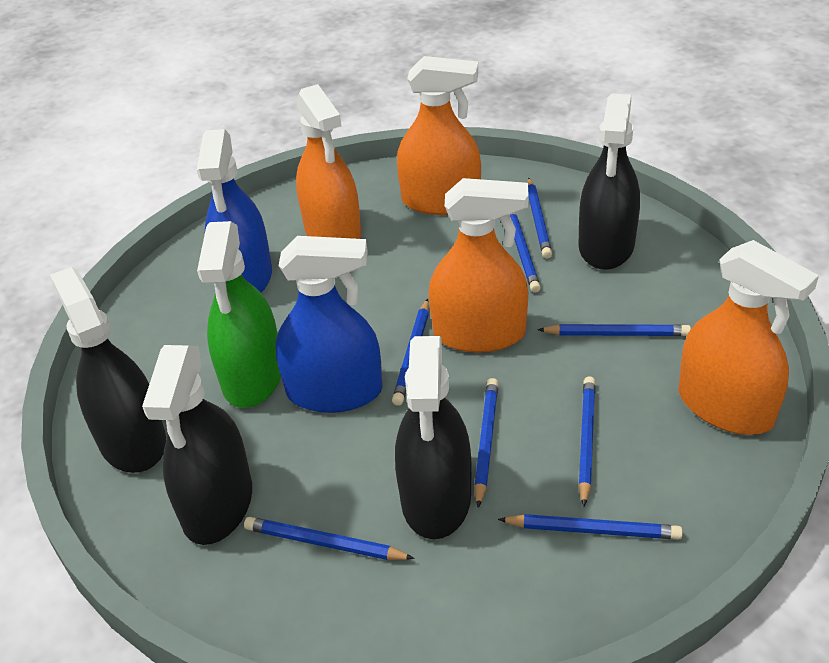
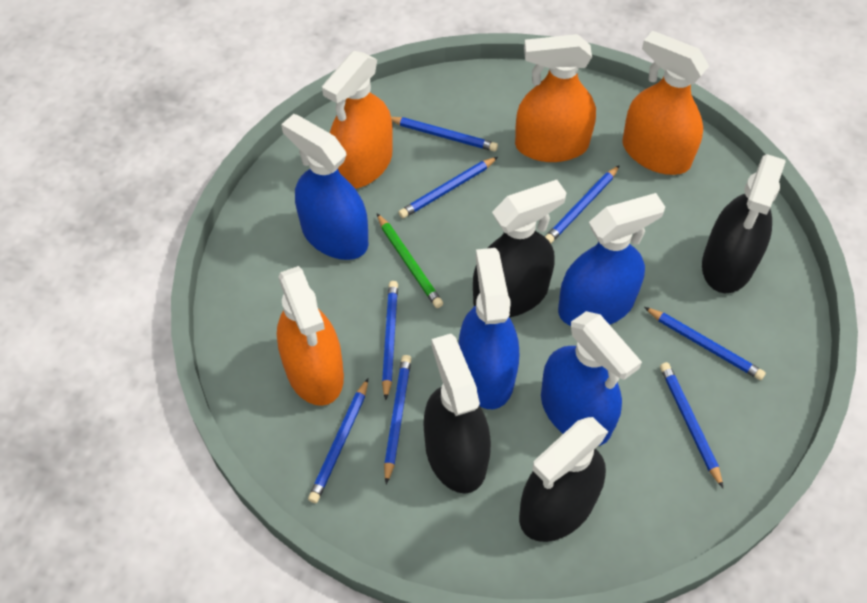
blue spray bottle: 2 -> 4
green pencil: 0 -> 1
green spray bottle: 1 -> 0

